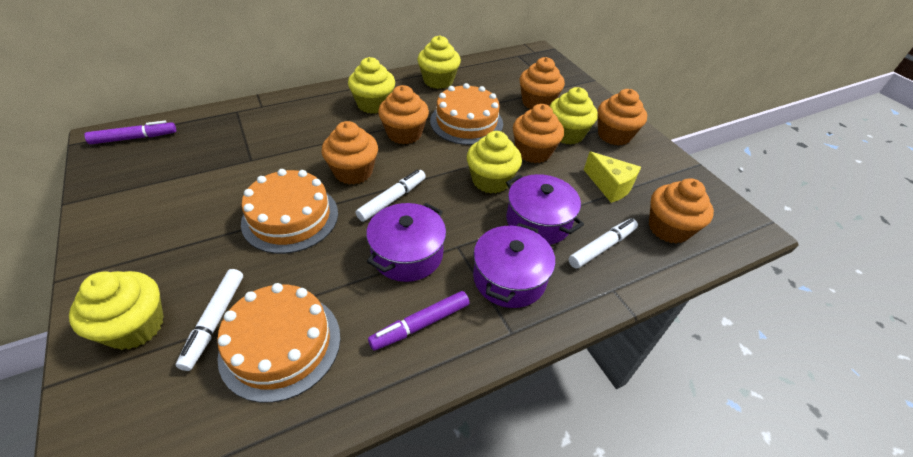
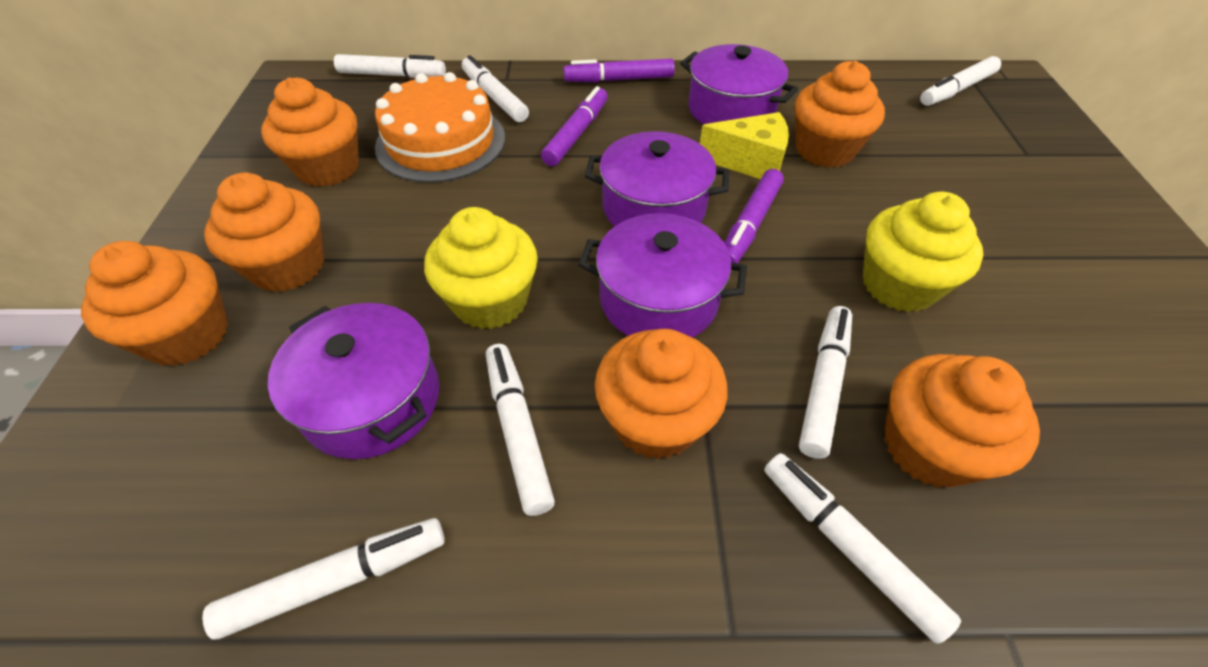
orange cake: 3 -> 1
purple marker: 2 -> 3
purple pot: 3 -> 4
white marker: 3 -> 7
yellow cupcake: 5 -> 2

